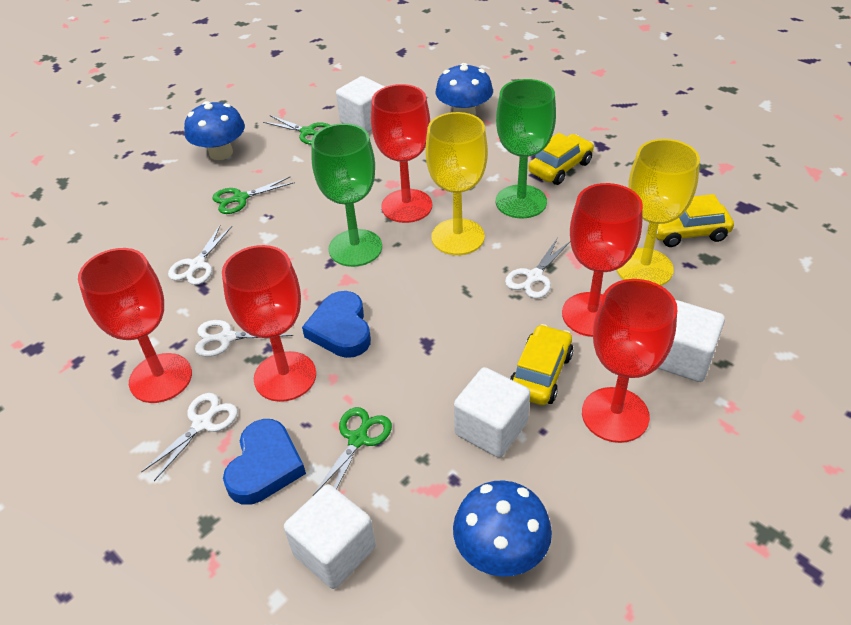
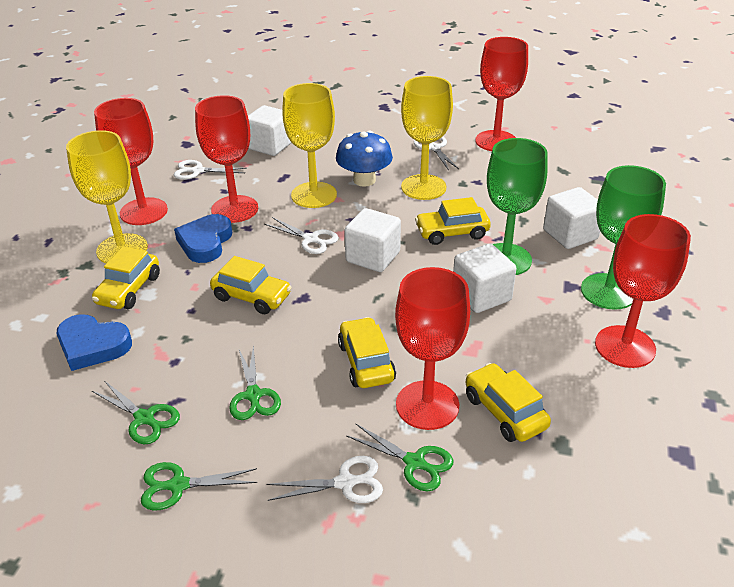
blue mushroom: 3 -> 1
green scissors: 3 -> 4
yellow car: 3 -> 5
yellow goblet: 2 -> 3

